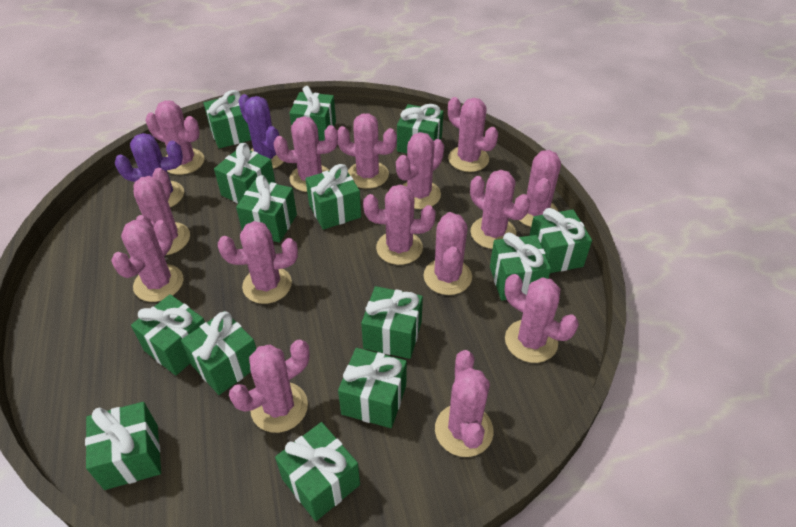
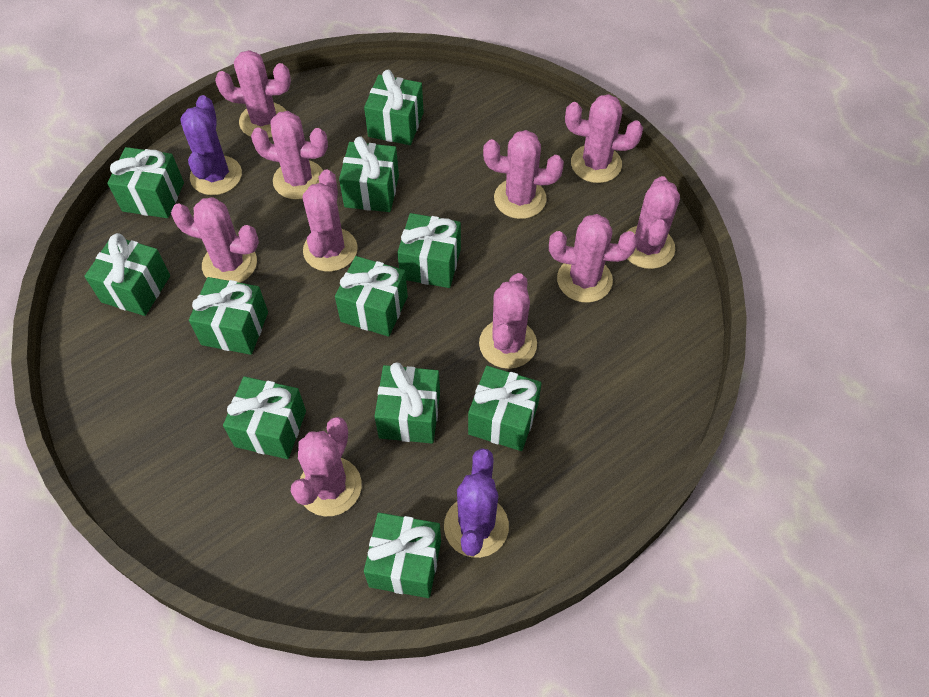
green gift: 14 -> 11
pink cactus: 15 -> 10

